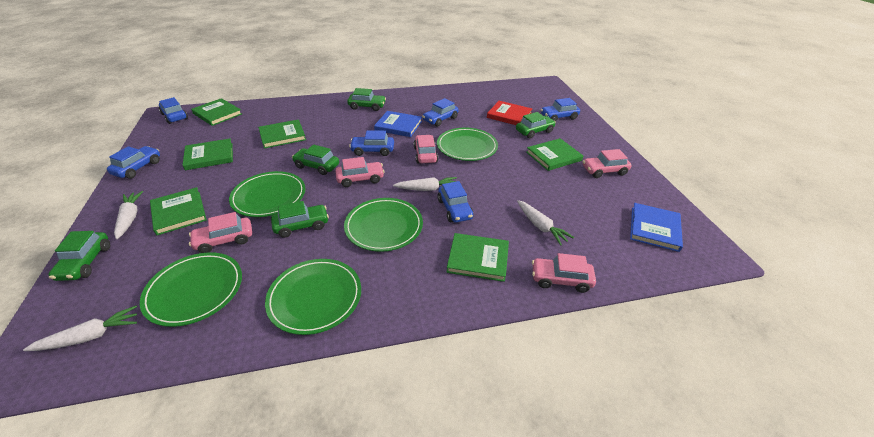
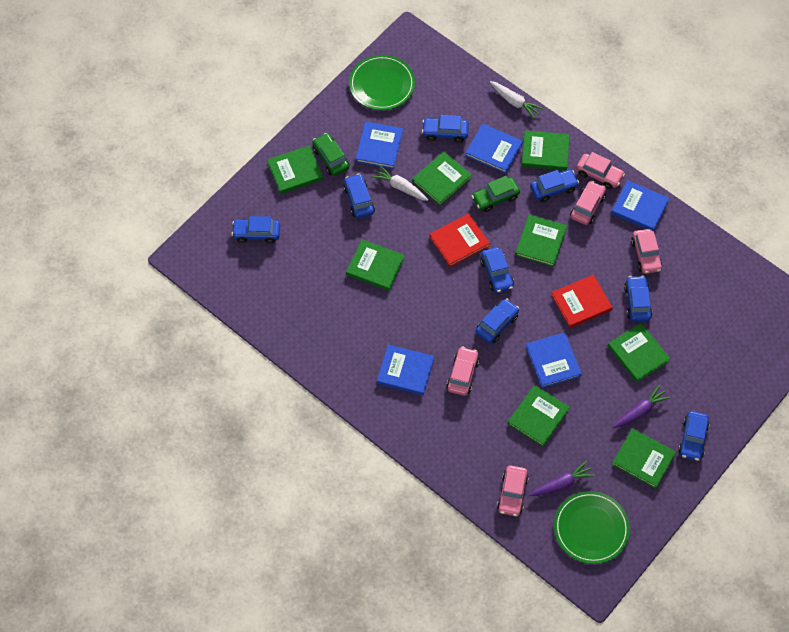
blue book: 2 -> 5
blue car: 6 -> 8
green book: 6 -> 8
green car: 5 -> 2
green plate: 5 -> 2
purple carrot: 0 -> 2
red book: 1 -> 2
white carrot: 4 -> 2

